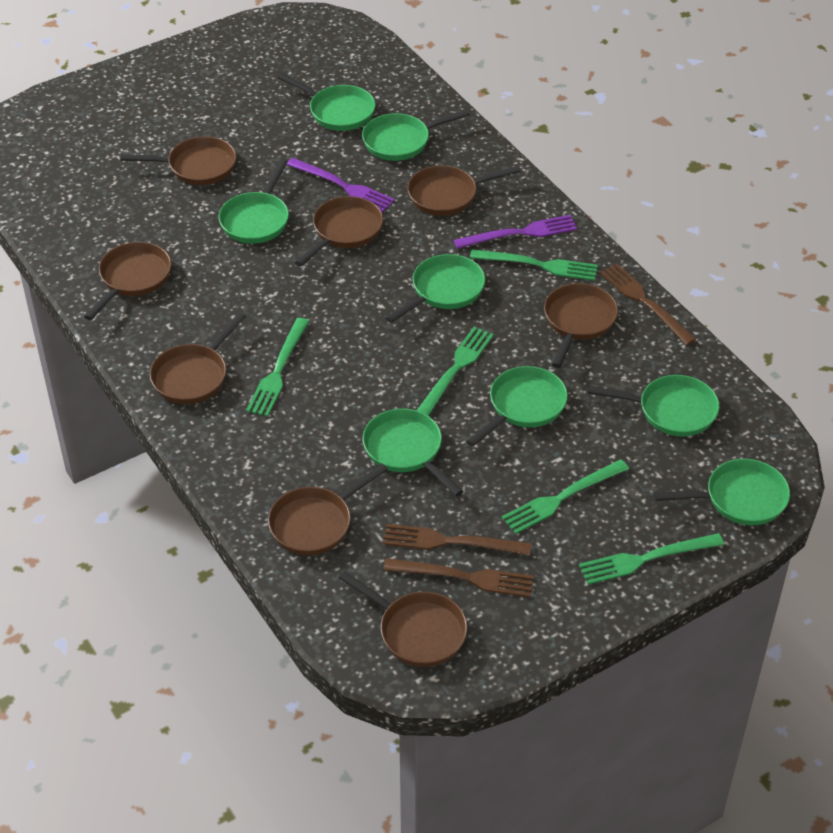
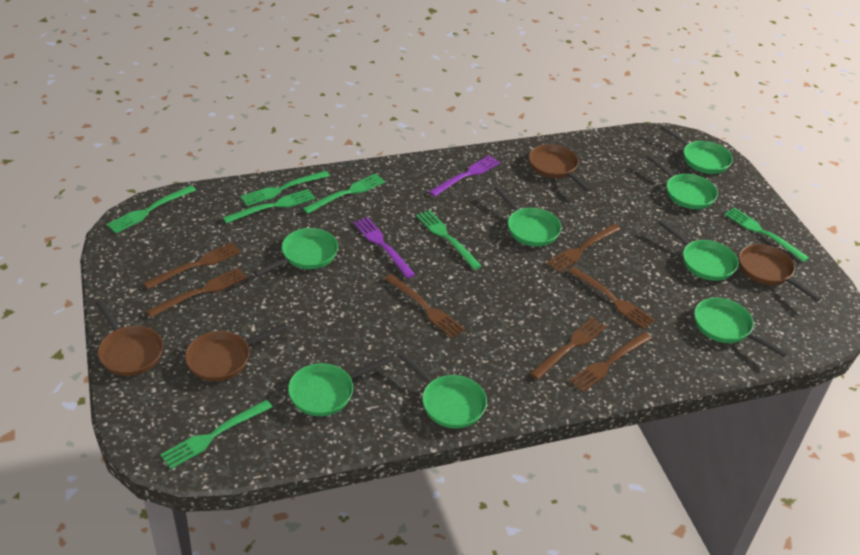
brown fork: 3 -> 7
brown pan: 8 -> 4
green fork: 5 -> 7

